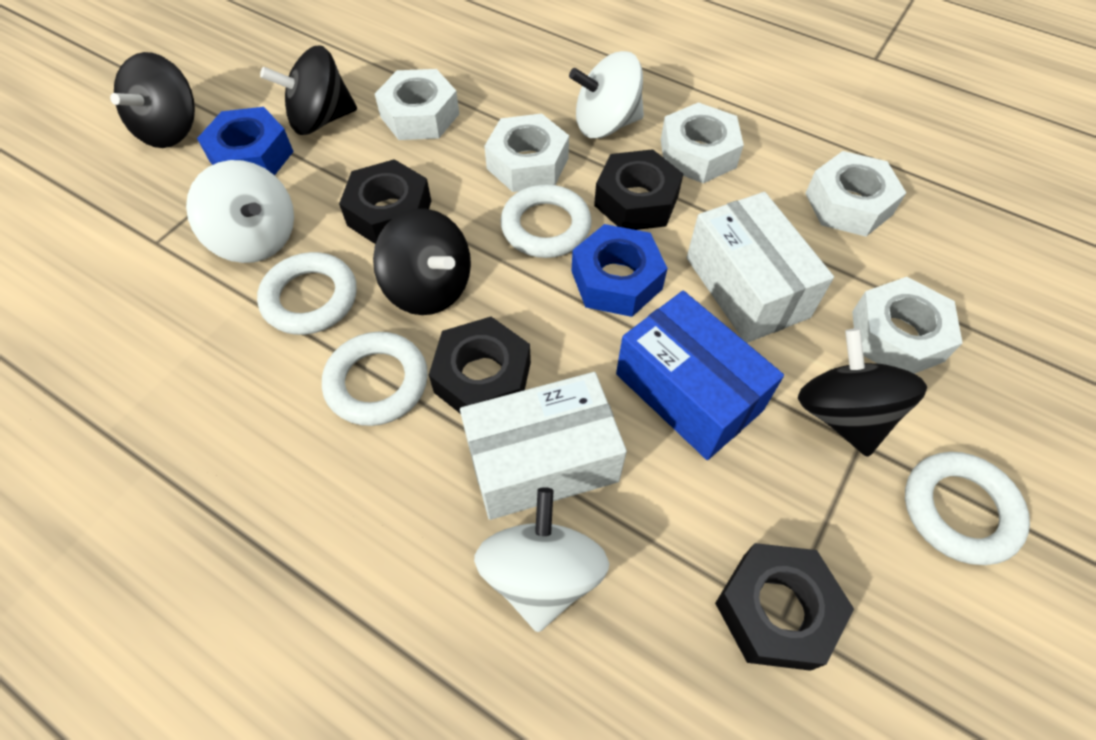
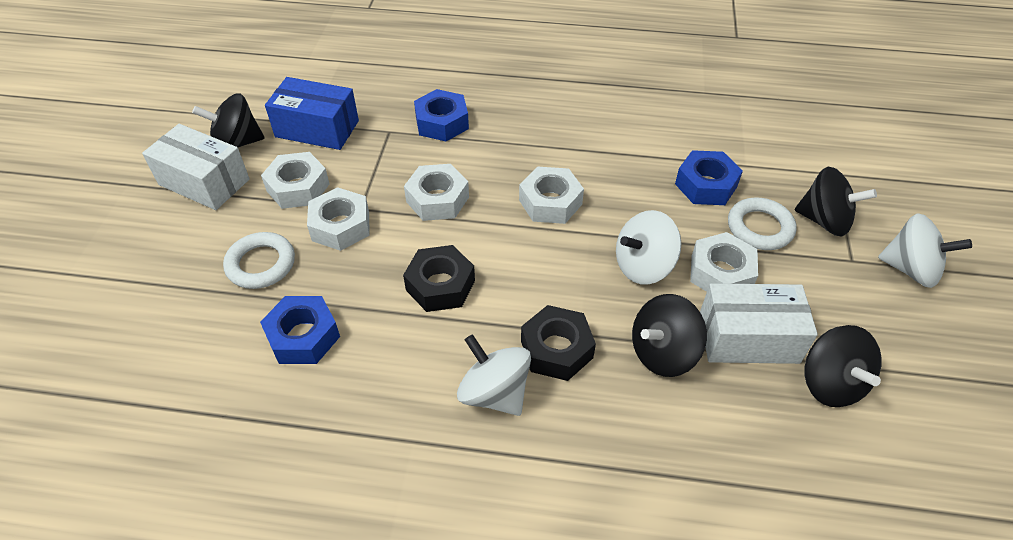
black nut: 4 -> 2
blue nut: 2 -> 3
white ring: 4 -> 2

